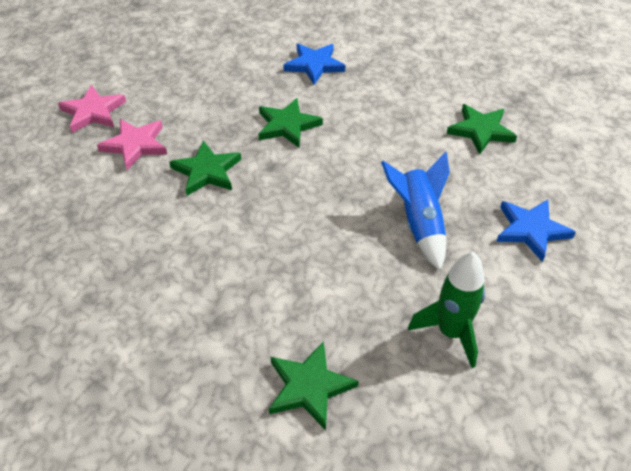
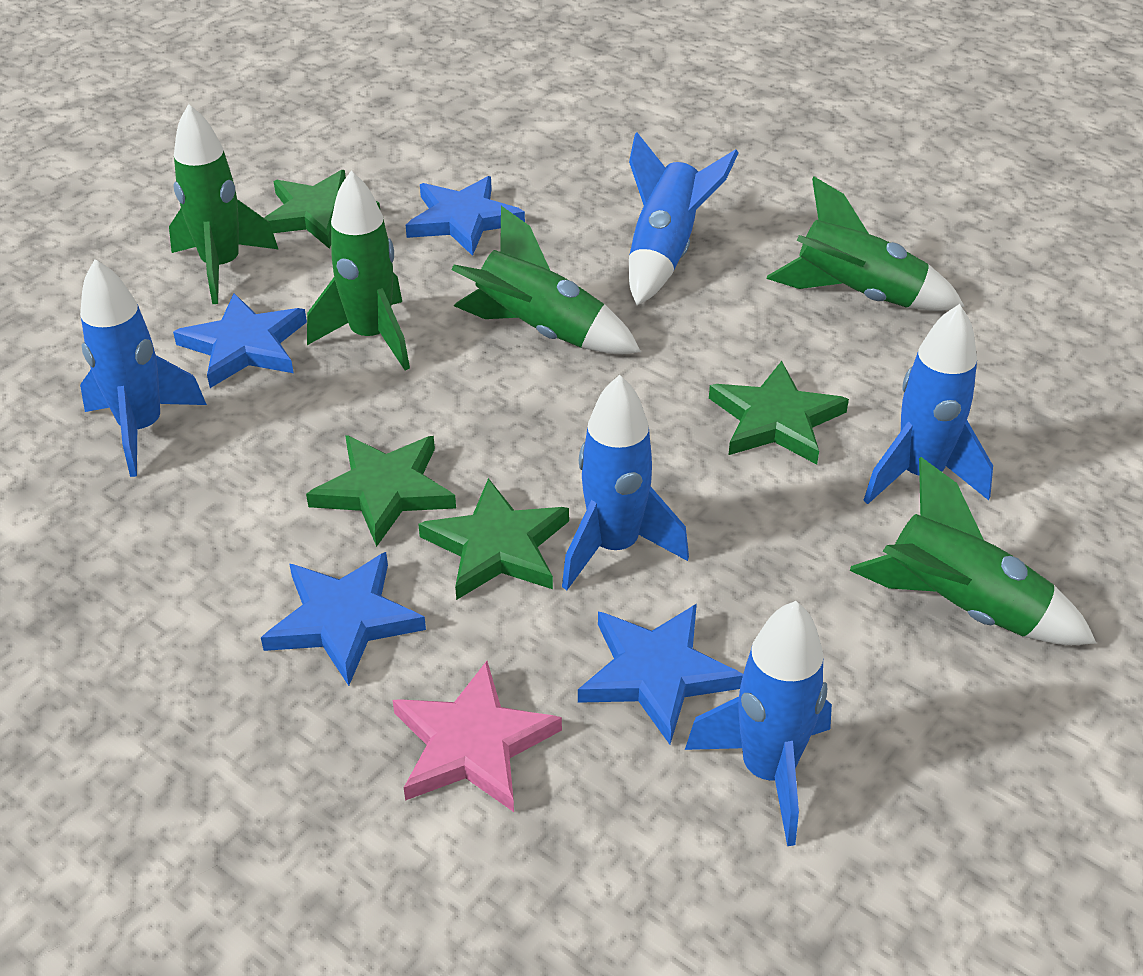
blue rocket: 1 -> 5
blue star: 2 -> 4
green rocket: 1 -> 5
pink star: 2 -> 1

